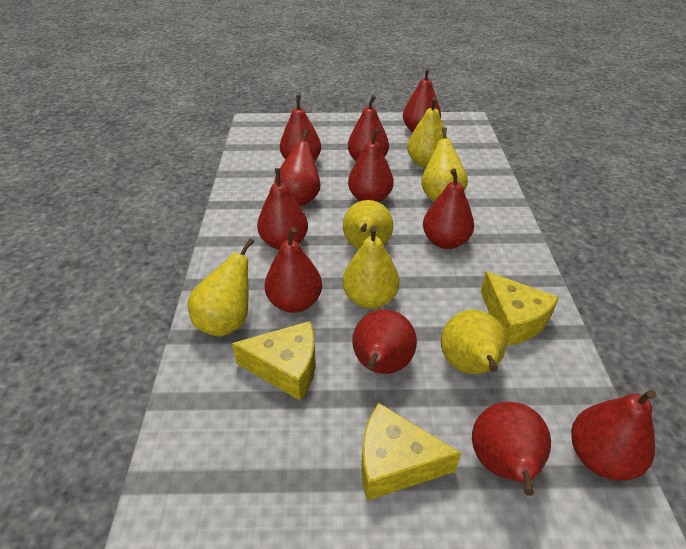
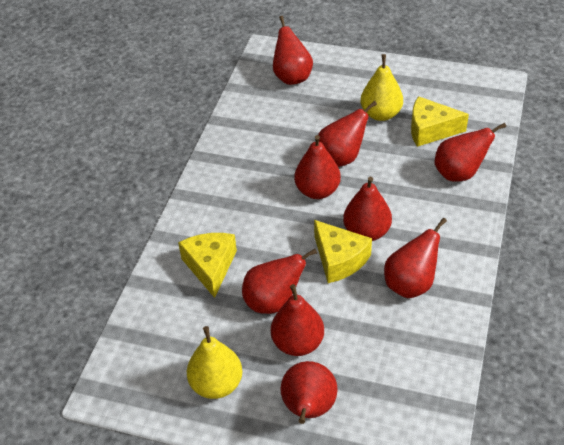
red pear: 11 -> 9
yellow pear: 6 -> 2

